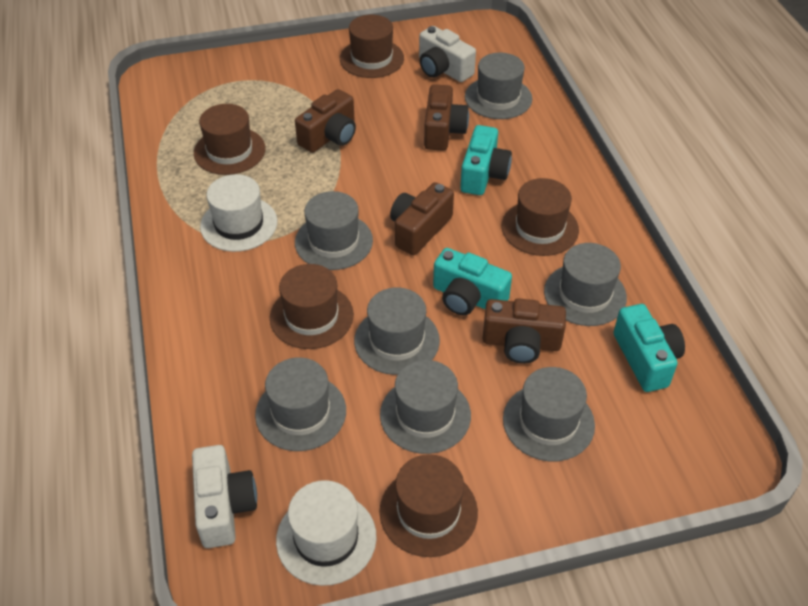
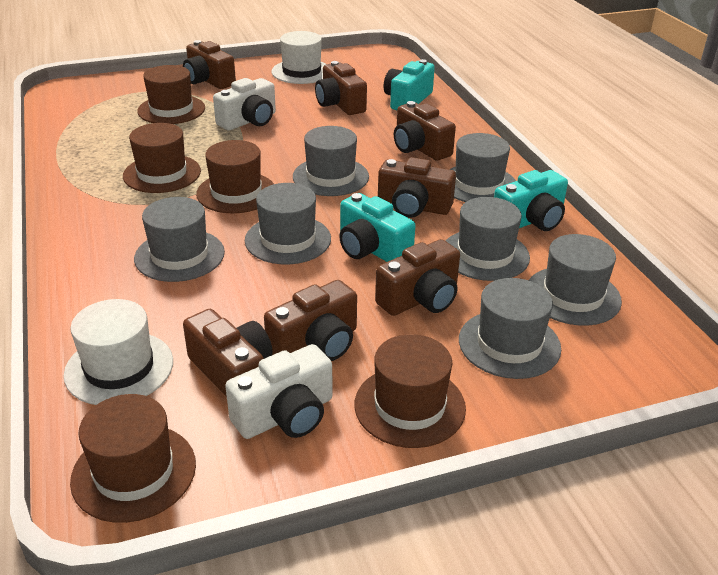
brown camera: 4 -> 7

